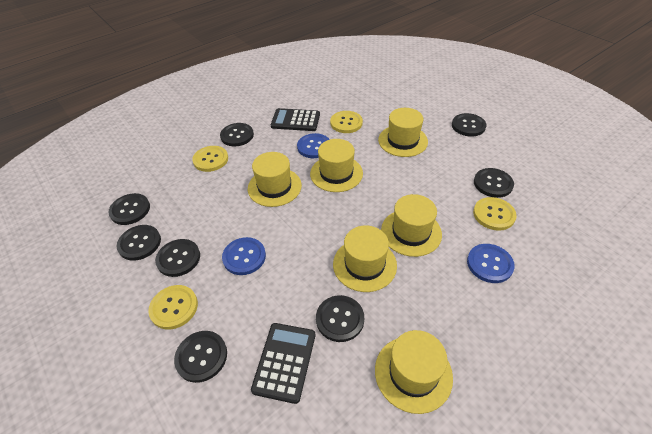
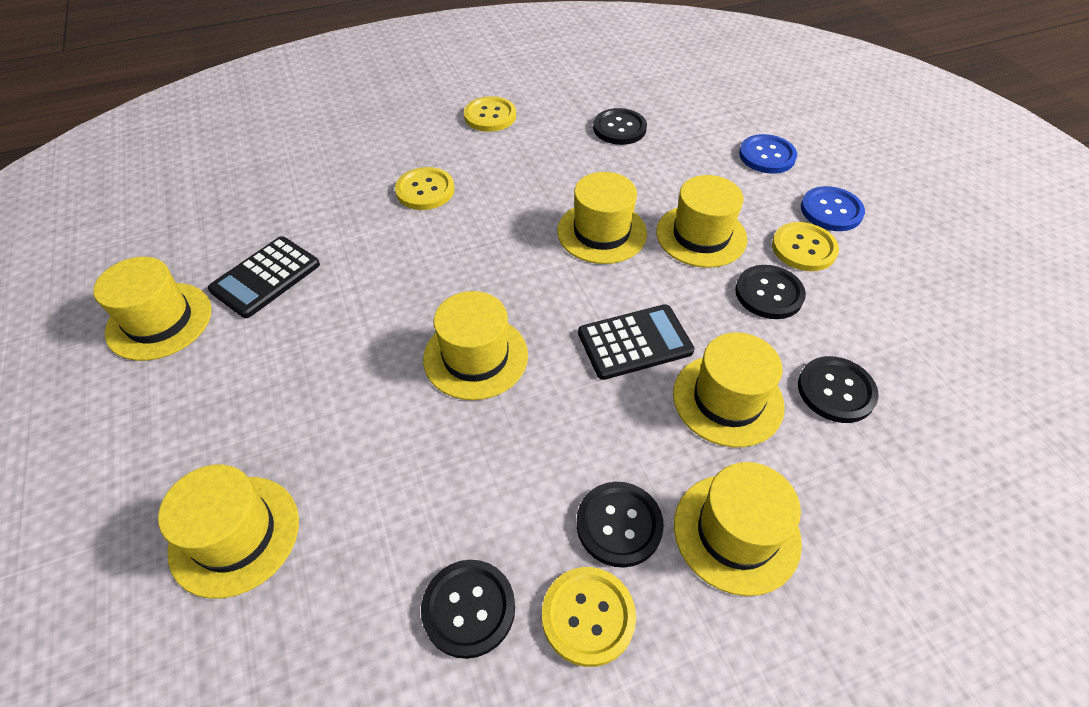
black button: 8 -> 5
blue button: 3 -> 2
yellow hat: 6 -> 7

